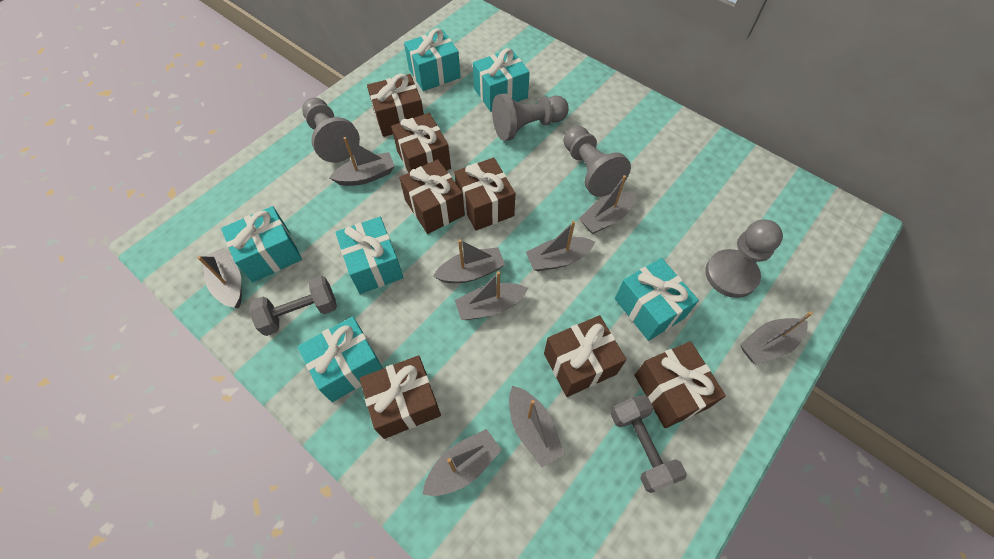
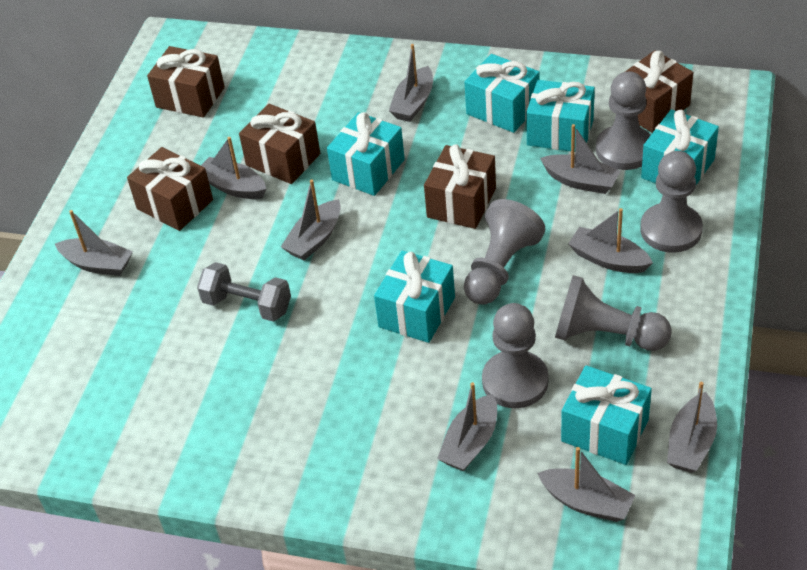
brown gift: 7 -> 5
grey dumbbell: 2 -> 1
grey pawn: 4 -> 5

